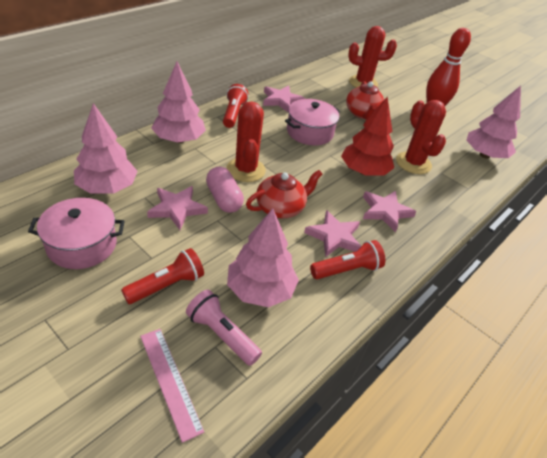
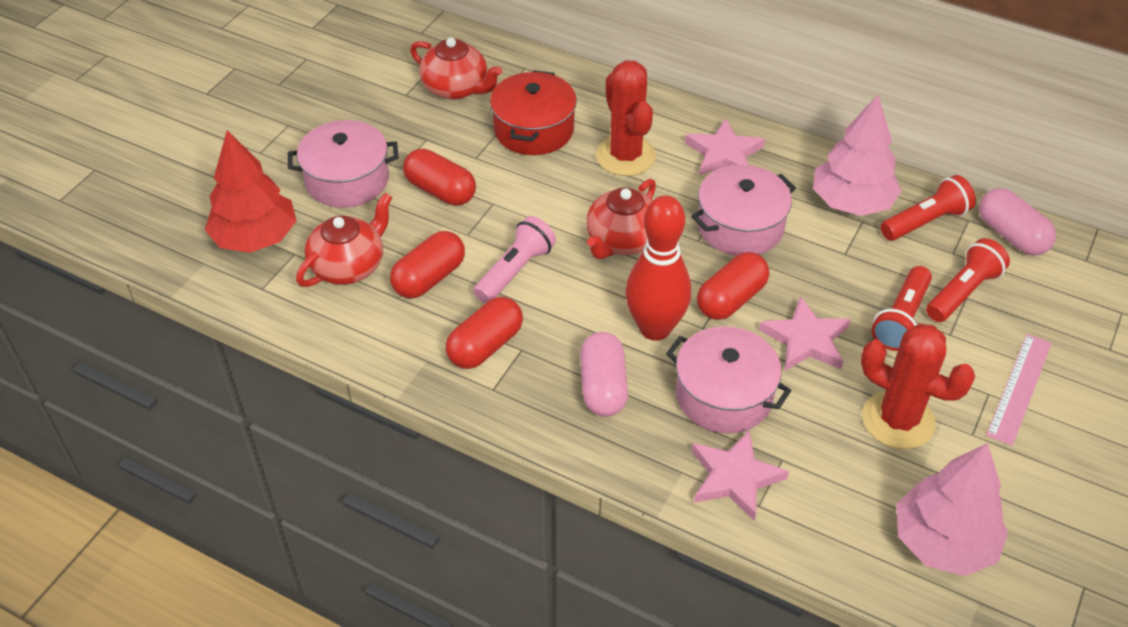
pink capsule: 1 -> 2
pink pot: 2 -> 3
pink star: 4 -> 3
pink tree: 4 -> 2
red cactus: 3 -> 2
red capsule: 0 -> 4
red pot: 0 -> 1
red teapot: 2 -> 3

